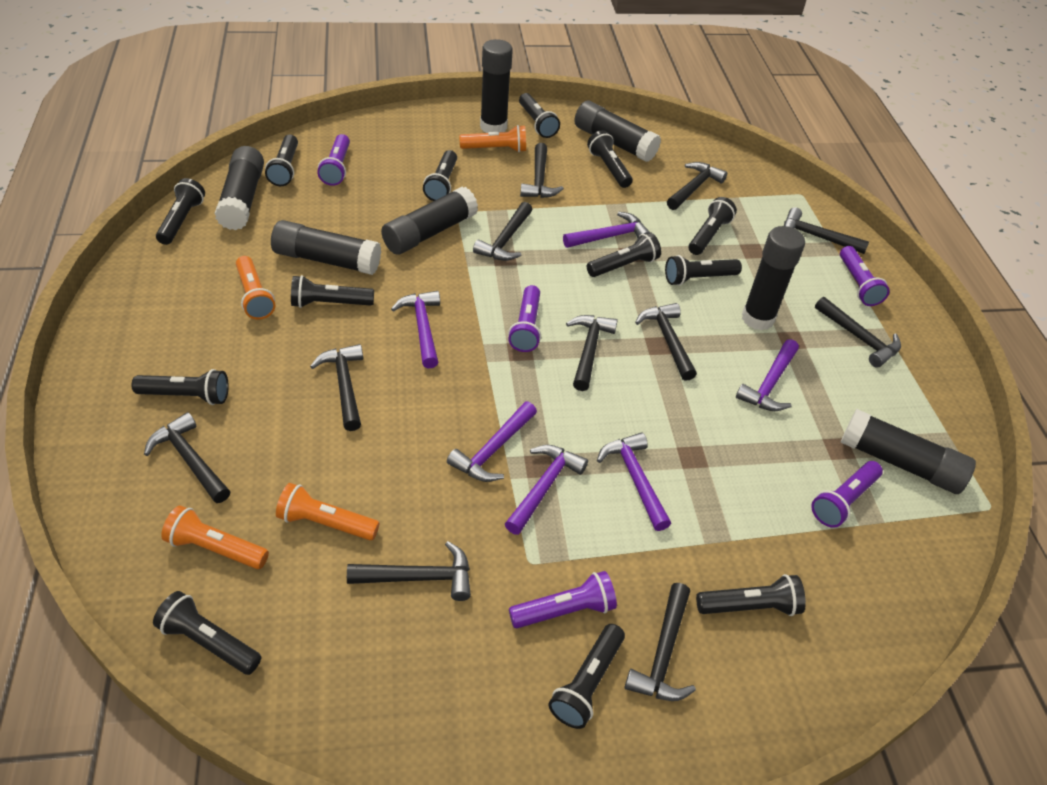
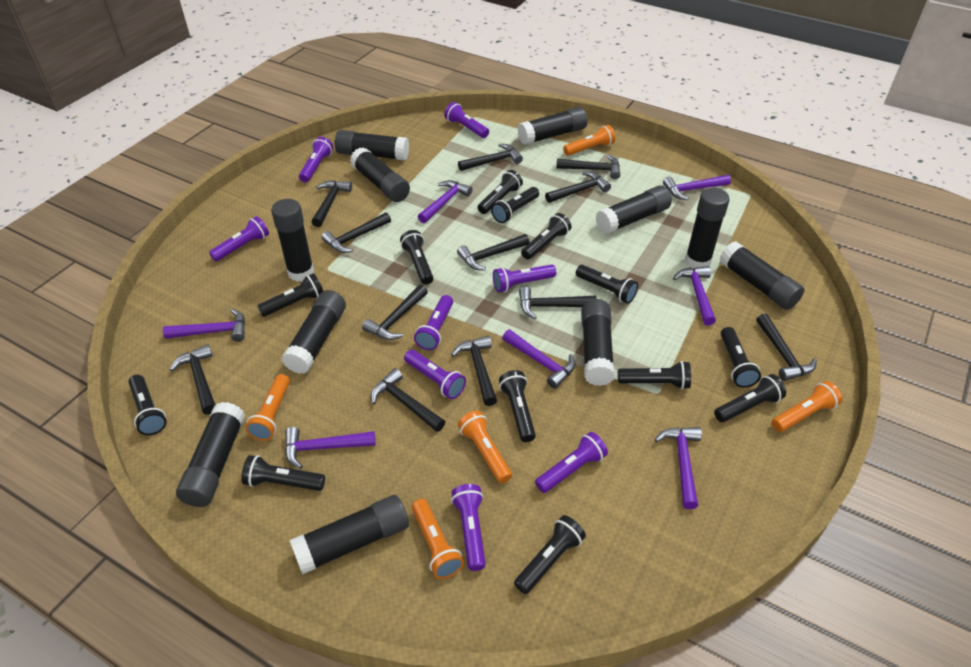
black glue stick: 7 -> 11
black hammer: 11 -> 12
orange flashlight: 4 -> 5
purple flashlight: 5 -> 8
purple hammer: 6 -> 7

